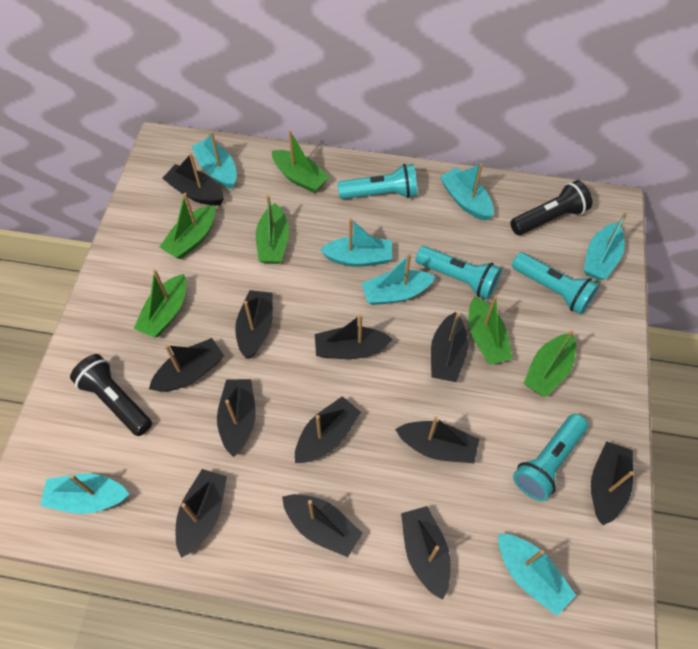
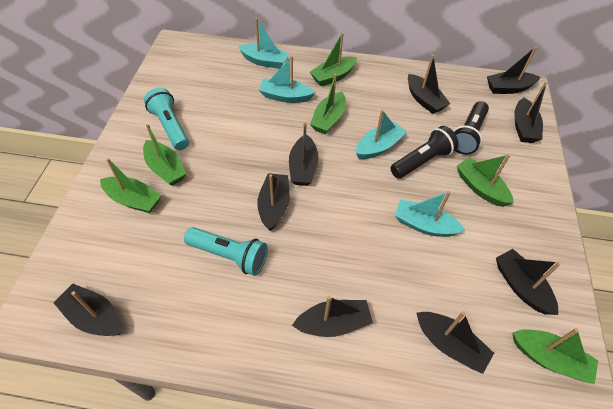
black boat: 12 -> 9
turquoise boat: 7 -> 4
turquoise flashlight: 4 -> 2

